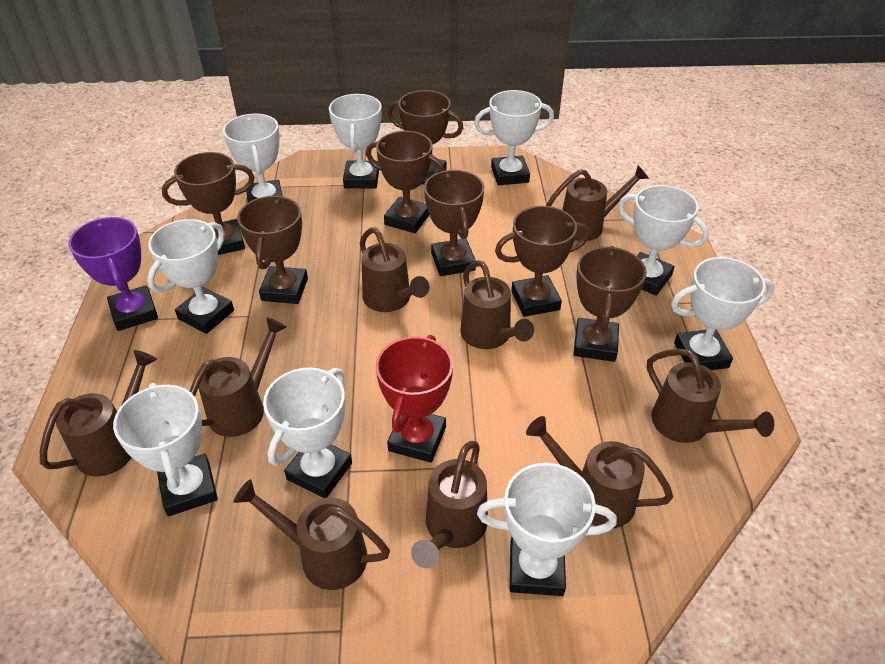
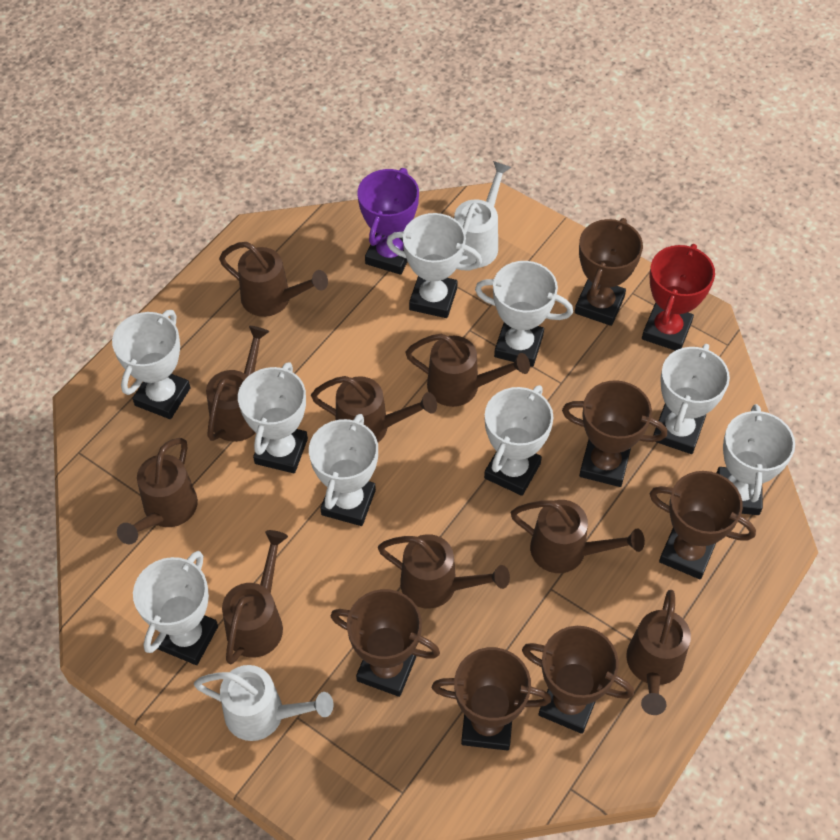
brown trophy: 7 -> 6
white watering can: 0 -> 2

